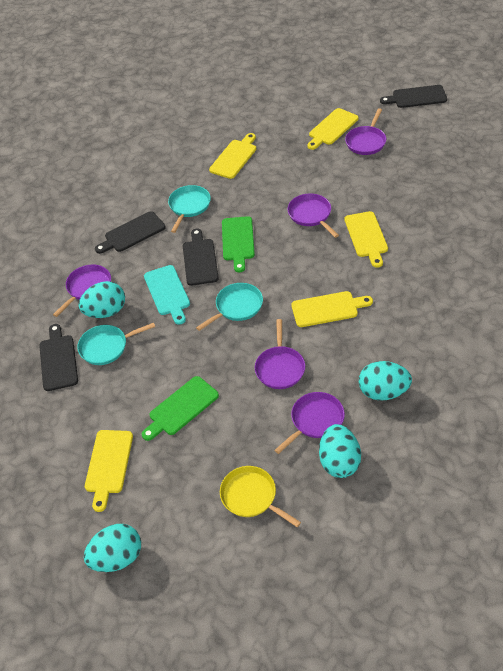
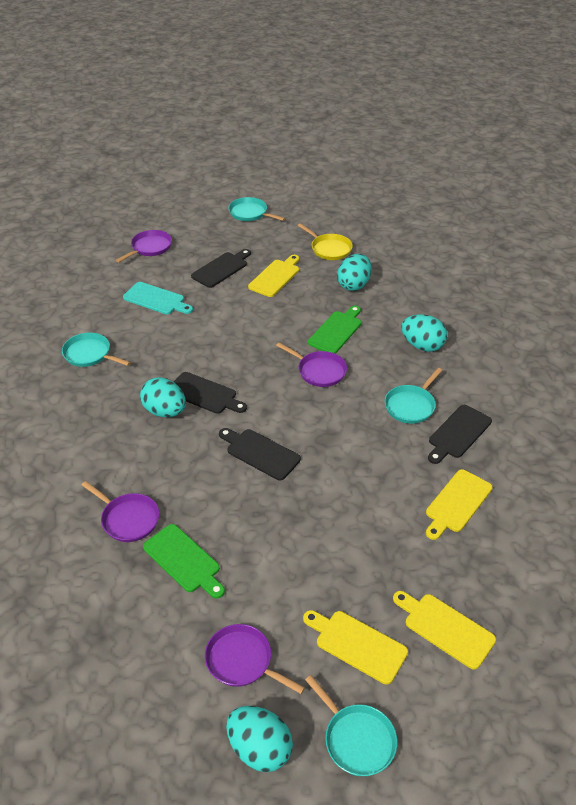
purple pan: 5 -> 4
turquoise pan: 3 -> 4
yellow cutting board: 5 -> 4

